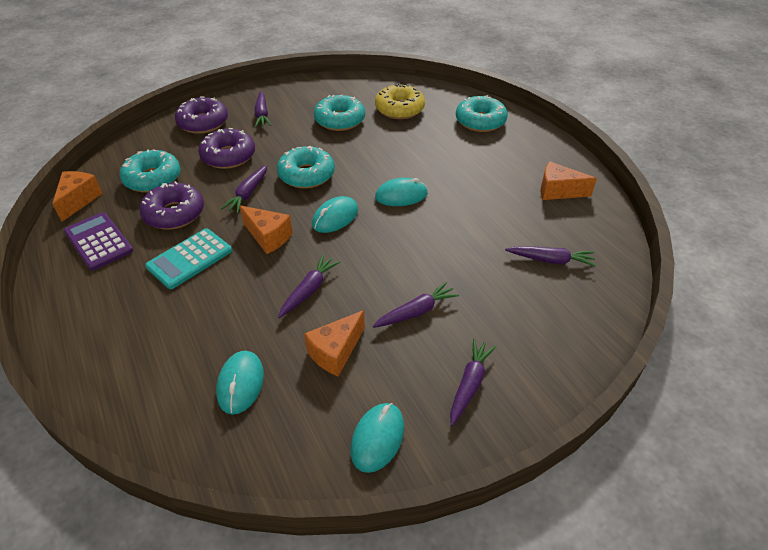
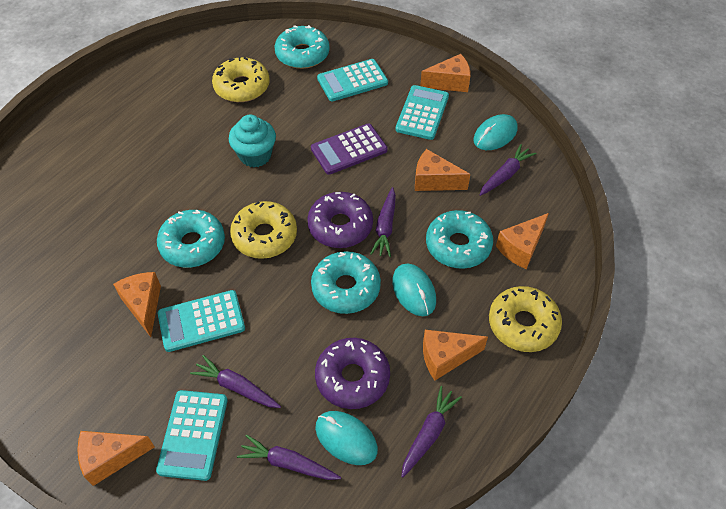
orange cheese: 4 -> 6
purple carrot: 6 -> 5
purple donut: 3 -> 2
turquoise calculator: 1 -> 4
turquoise cupcake: 0 -> 1
turquoise mouse: 4 -> 3
yellow donut: 1 -> 3

